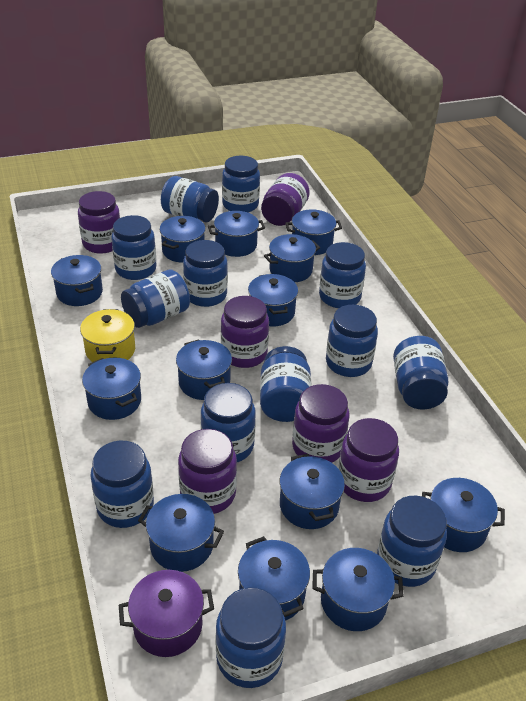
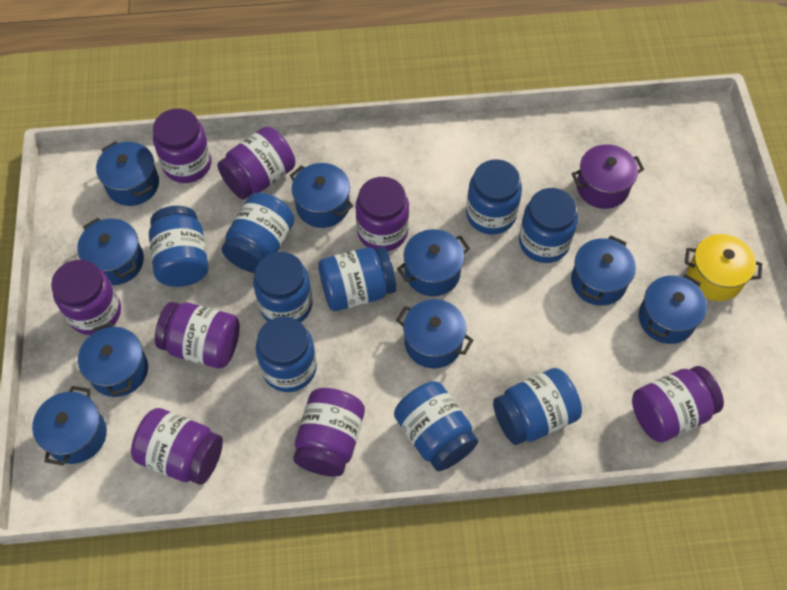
blue jar: 13 -> 9
blue pot: 13 -> 9
purple jar: 6 -> 8

